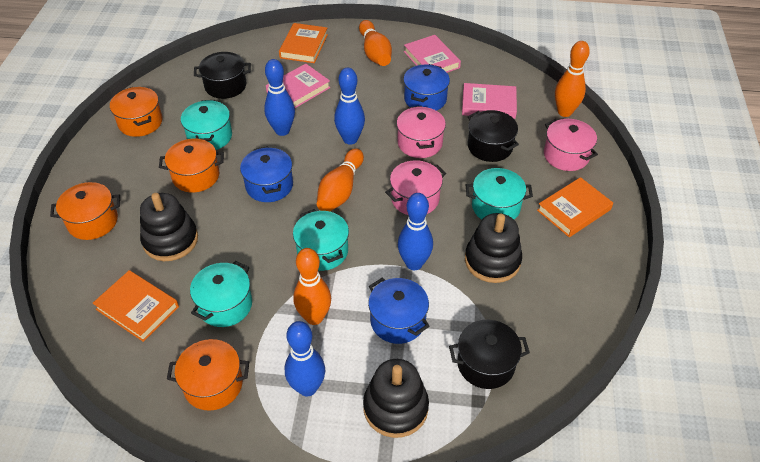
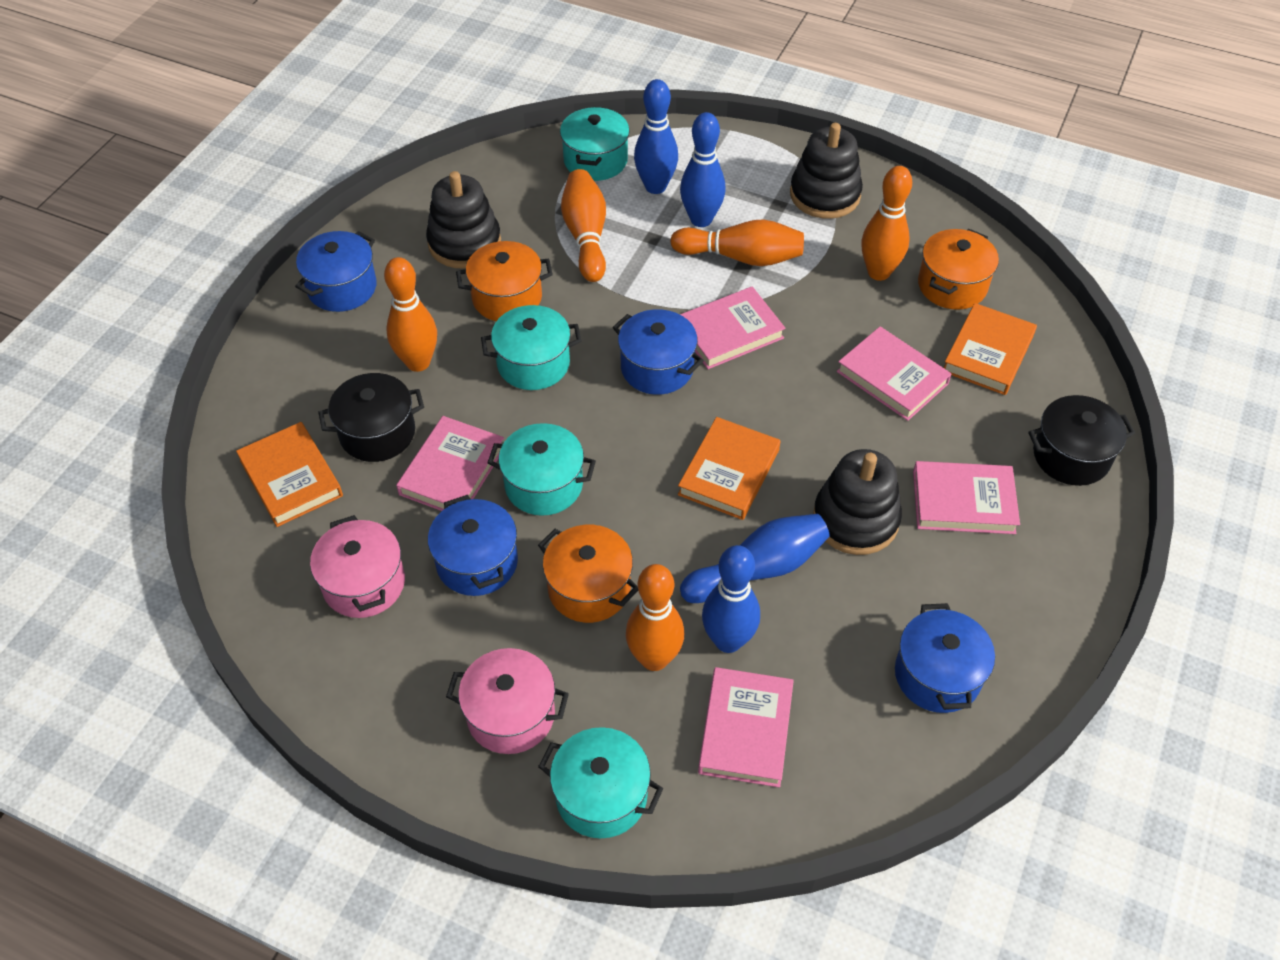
black pot: 3 -> 2
blue pot: 3 -> 4
orange bowling pin: 4 -> 5
orange pot: 4 -> 3
pink book: 3 -> 5
pink pot: 3 -> 2

